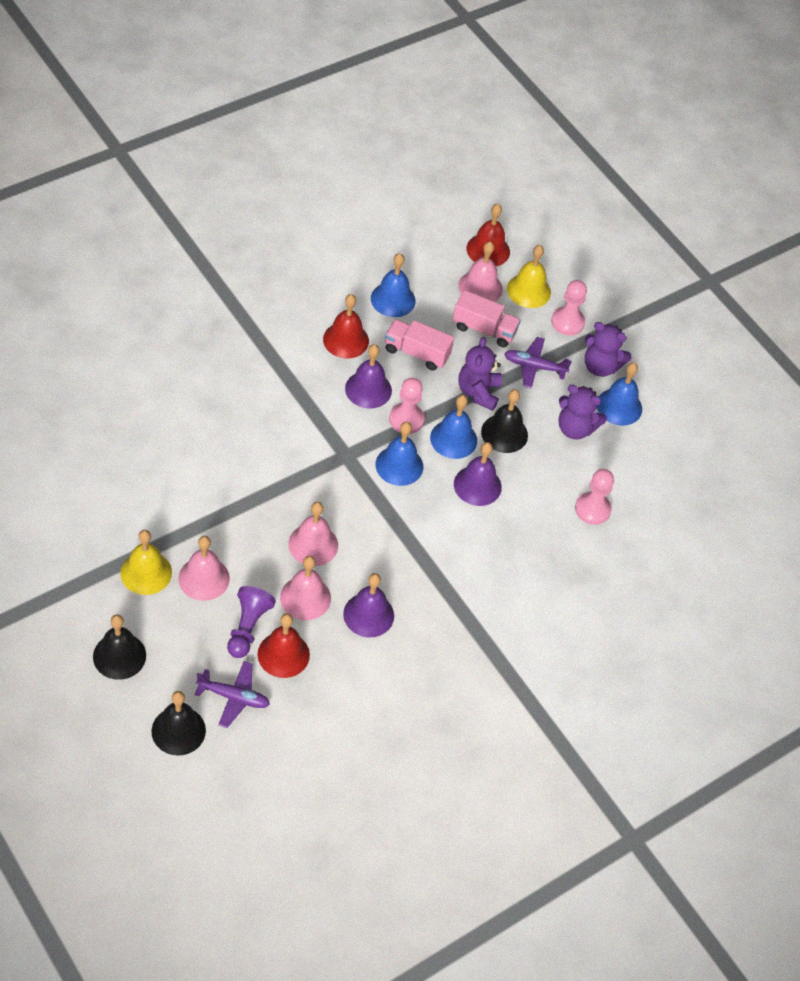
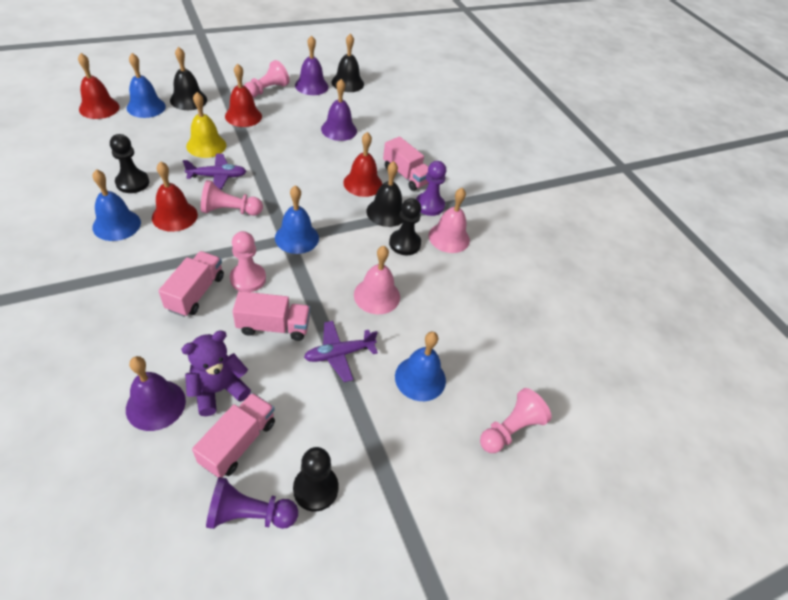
black pawn: 0 -> 3
pink bell: 4 -> 2
pink pawn: 3 -> 4
pink truck: 2 -> 4
purple pawn: 1 -> 2
purple teddy bear: 3 -> 1
red bell: 3 -> 4
yellow bell: 2 -> 1

